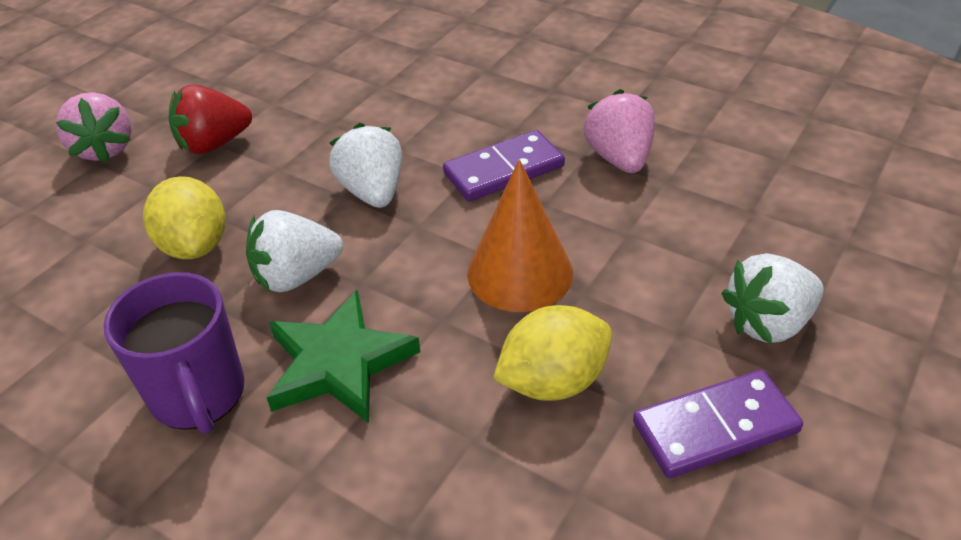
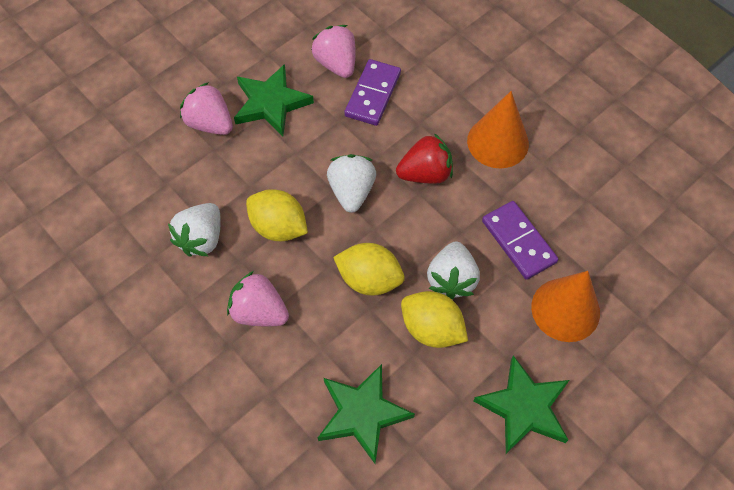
green star: 1 -> 3
orange cone: 1 -> 2
pink strawberry: 2 -> 3
purple mug: 1 -> 0
yellow lemon: 2 -> 3

